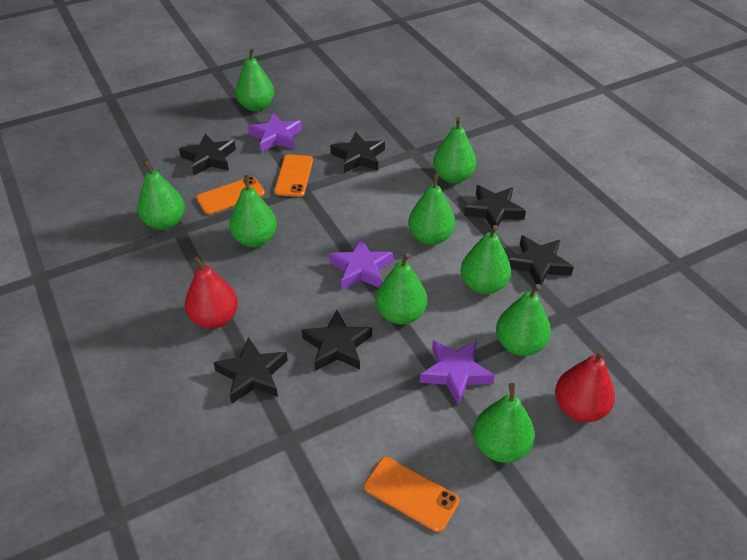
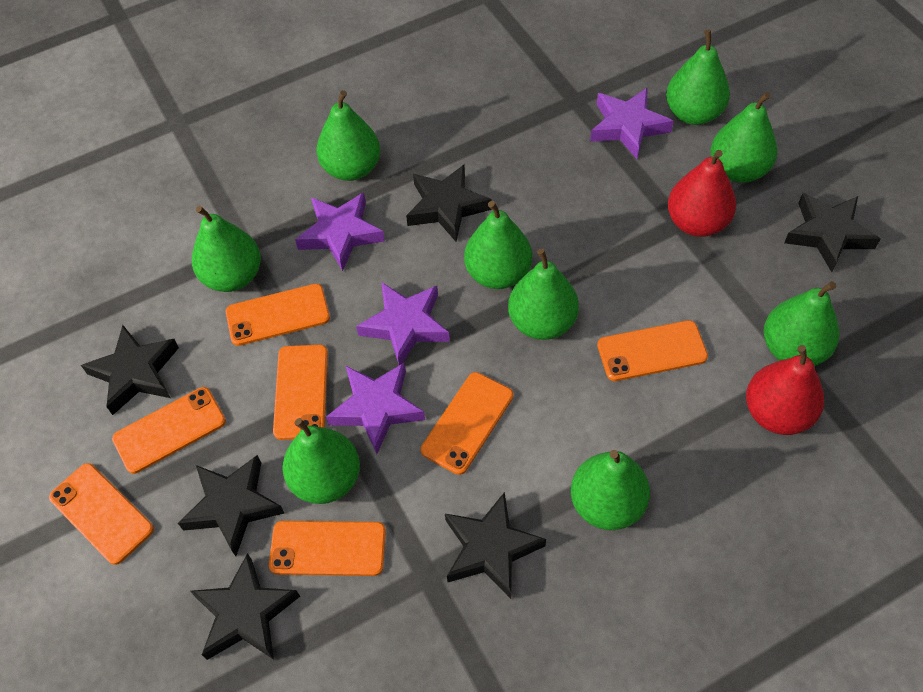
orange phone: 3 -> 7
purple star: 3 -> 4

